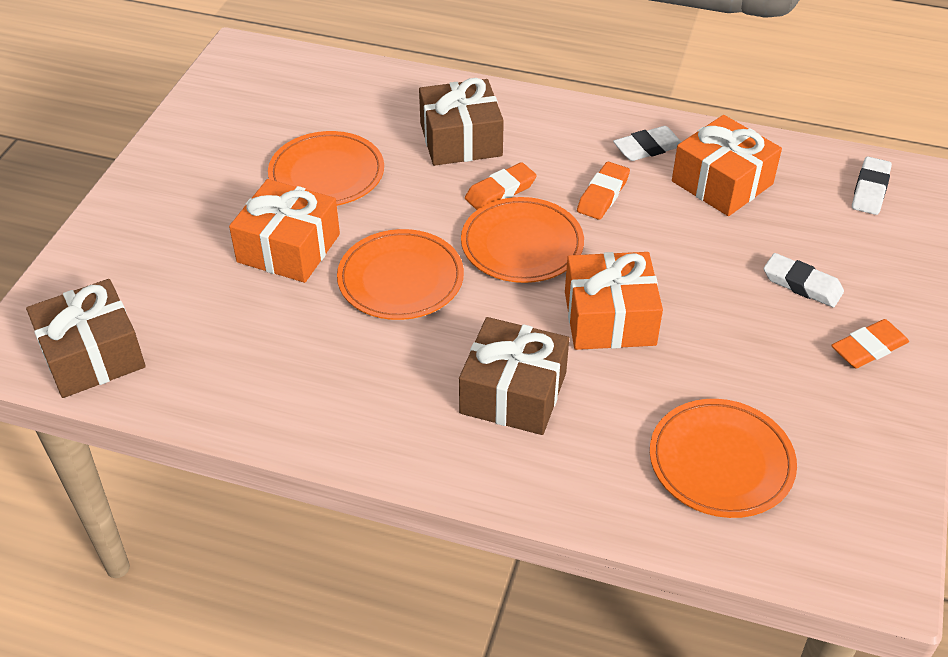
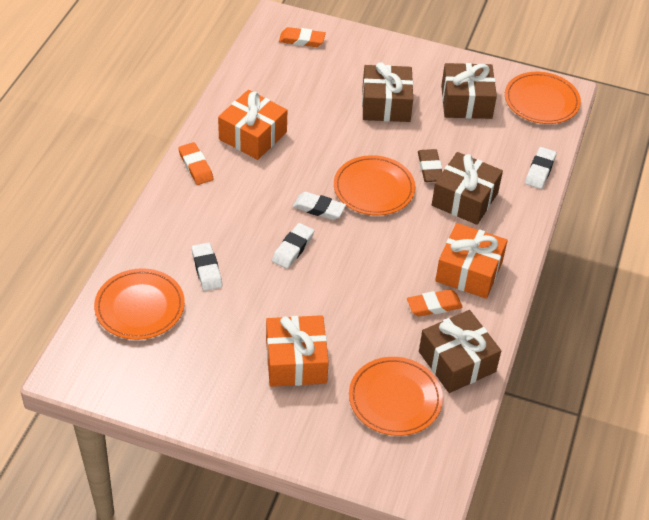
brown eraser: 0 -> 1
brown gift: 3 -> 4
white eraser: 3 -> 4

